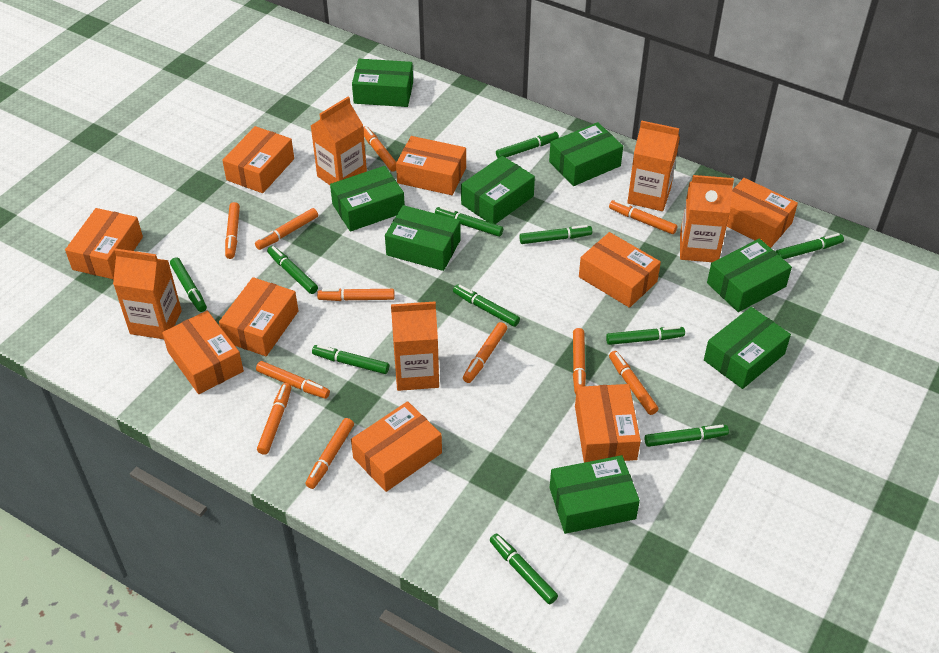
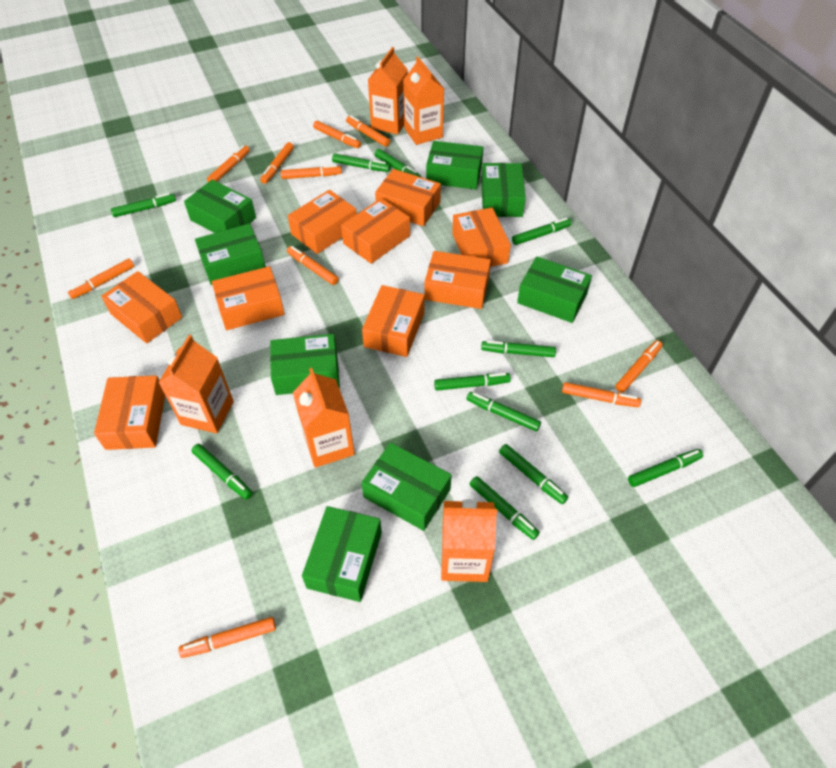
orange marker: 11 -> 10

